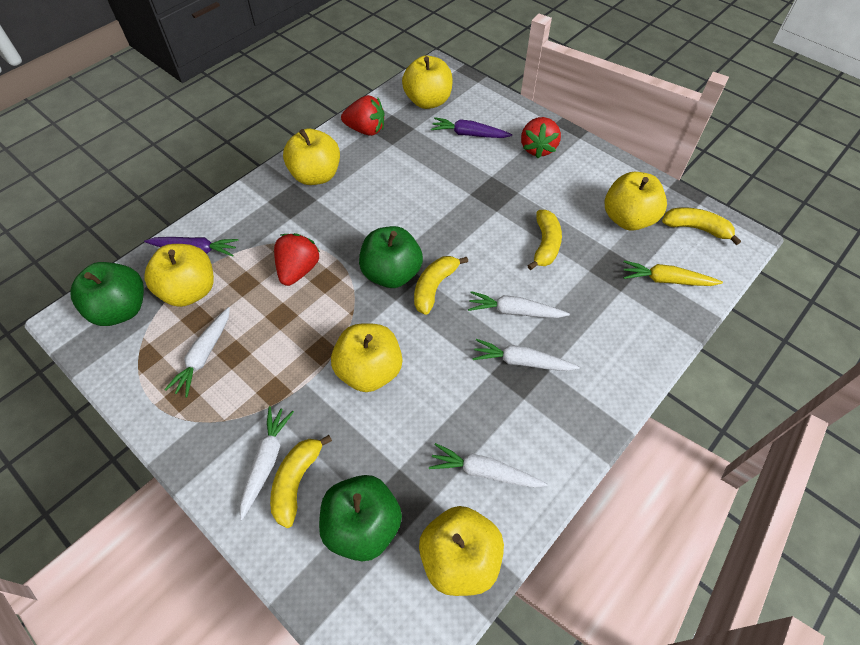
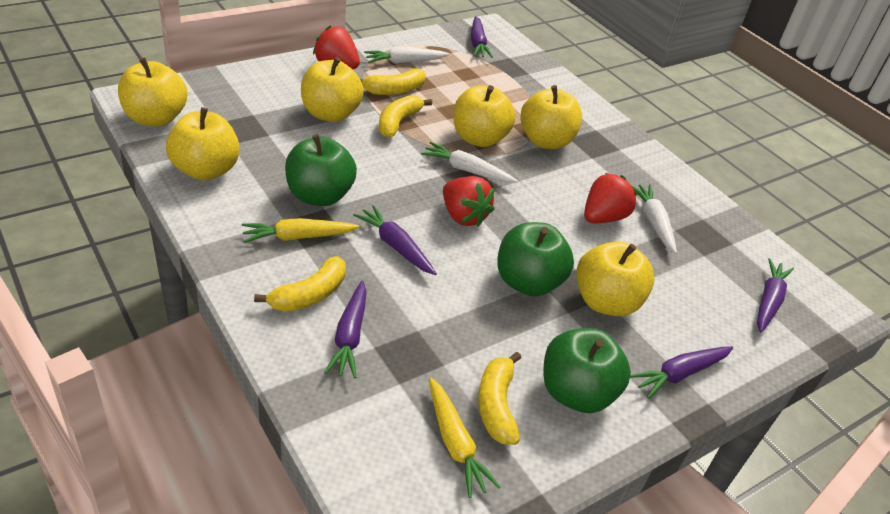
purple carrot: 2 -> 5
white carrot: 5 -> 3
yellow carrot: 1 -> 2

